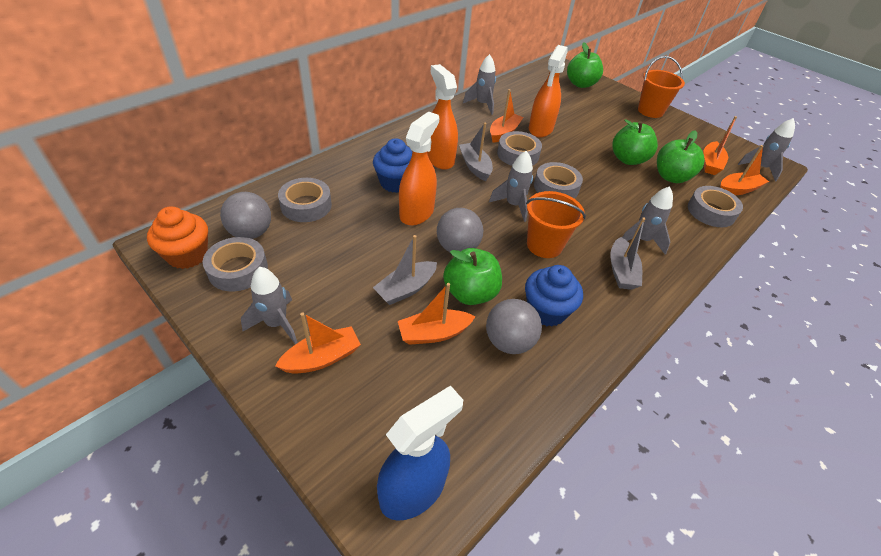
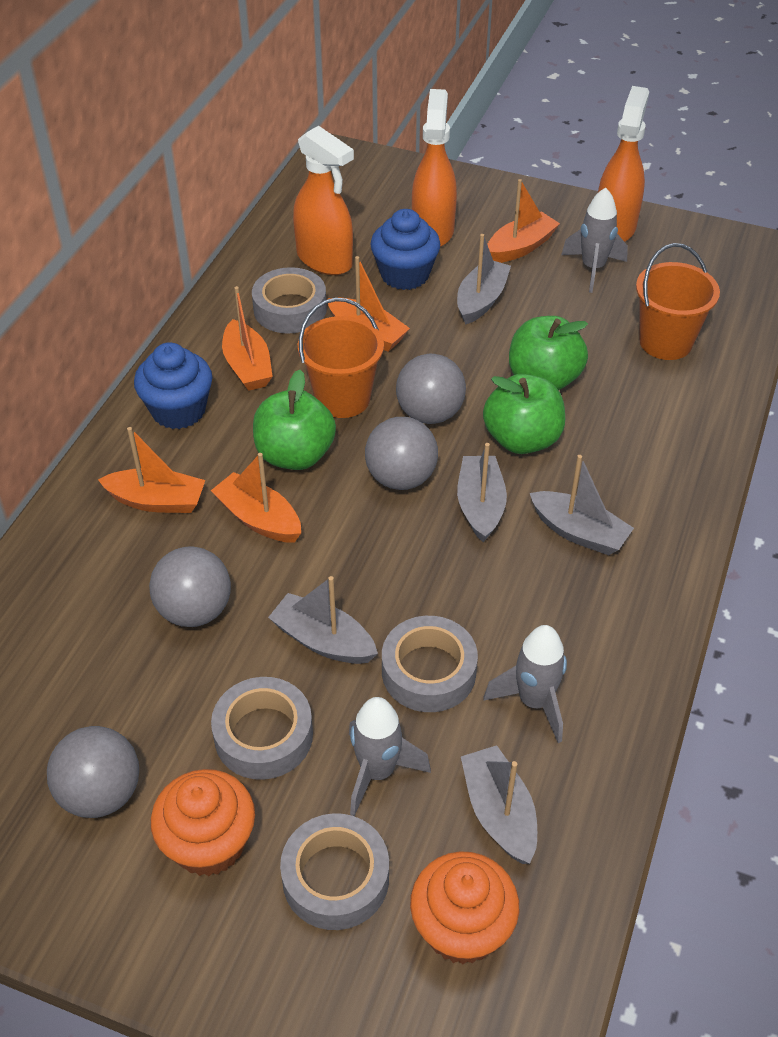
blue spray bottle: 1 -> 0
green apple: 4 -> 3
grey ball: 3 -> 4
grey boat: 3 -> 5
grey rocket: 5 -> 3
grey tape: 5 -> 4
orange cupcake: 1 -> 2

